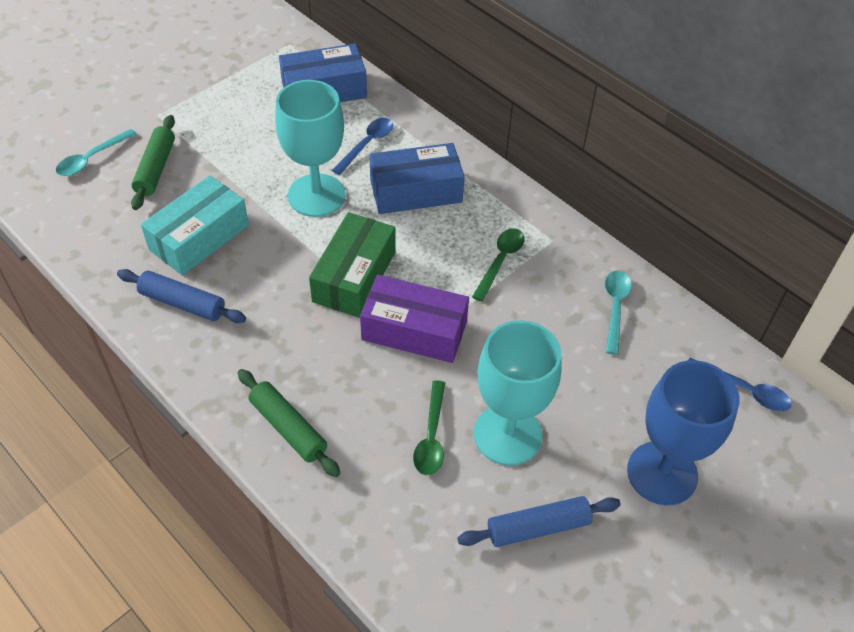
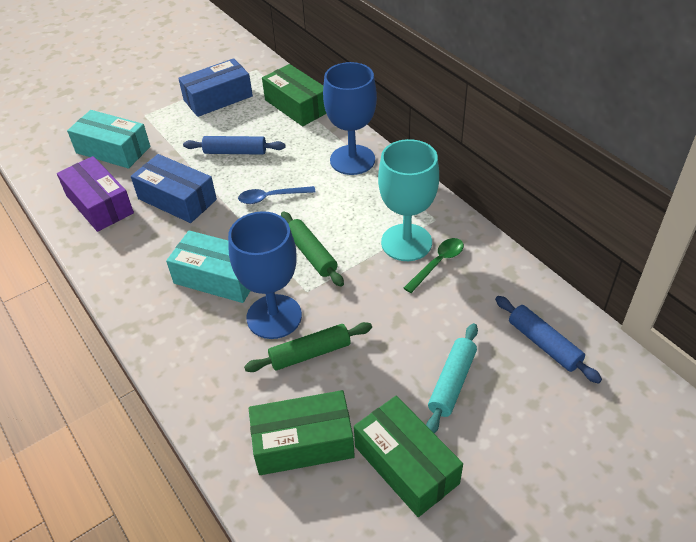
blue goblet: 1 -> 2
blue spoon: 2 -> 1
green box: 1 -> 3
green spoon: 2 -> 1
turquoise box: 1 -> 2
turquoise goblet: 2 -> 1
turquoise rolling pin: 0 -> 1
turquoise spoon: 2 -> 0

